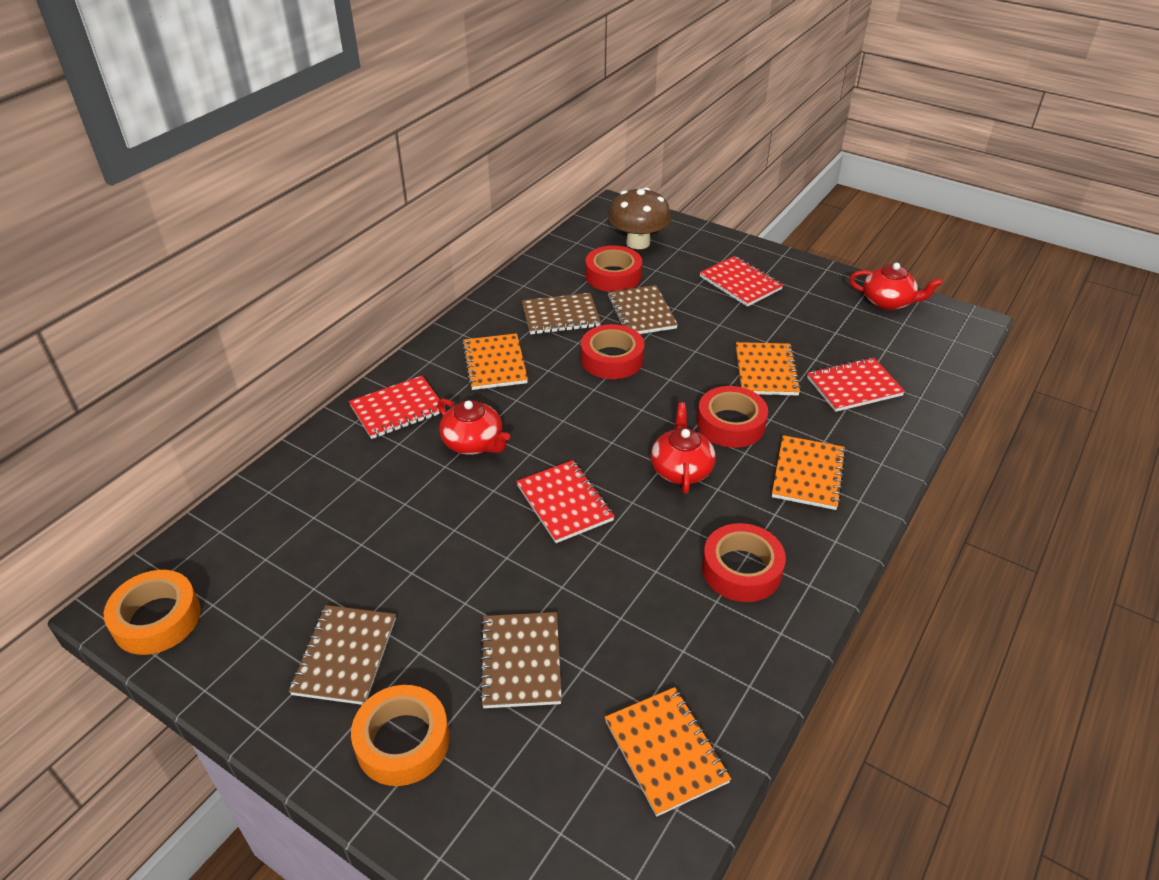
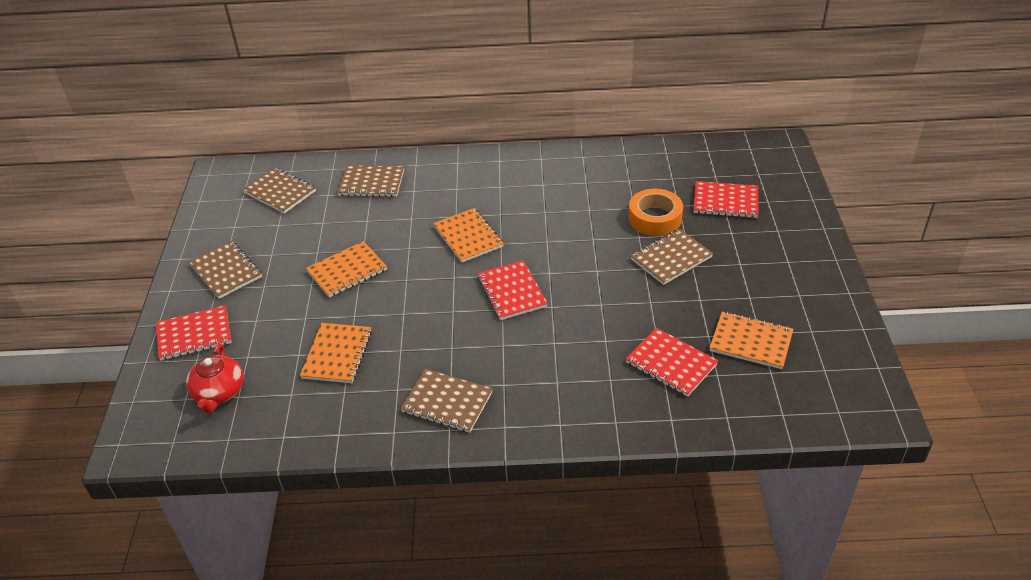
brown mushroom: 1 -> 0
brown notebook: 4 -> 5
orange tape: 2 -> 1
red tape: 4 -> 0
red teapot: 3 -> 1

